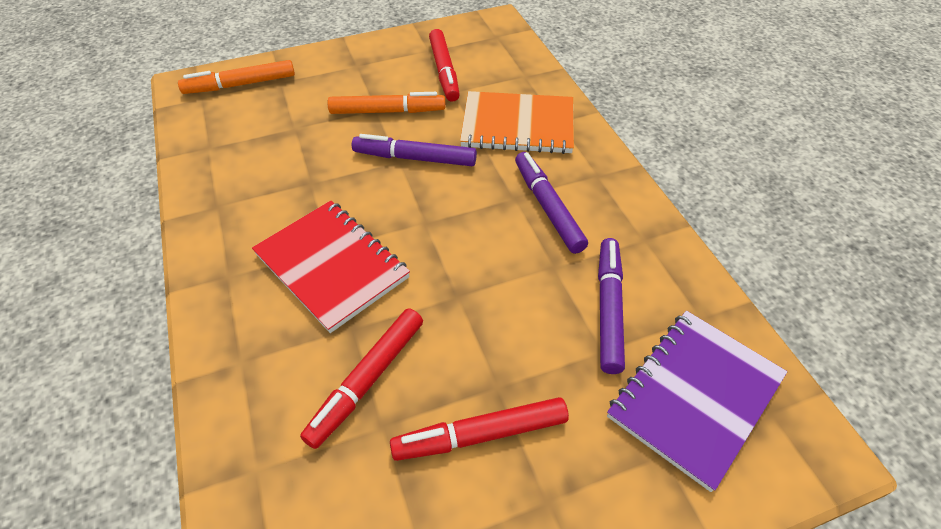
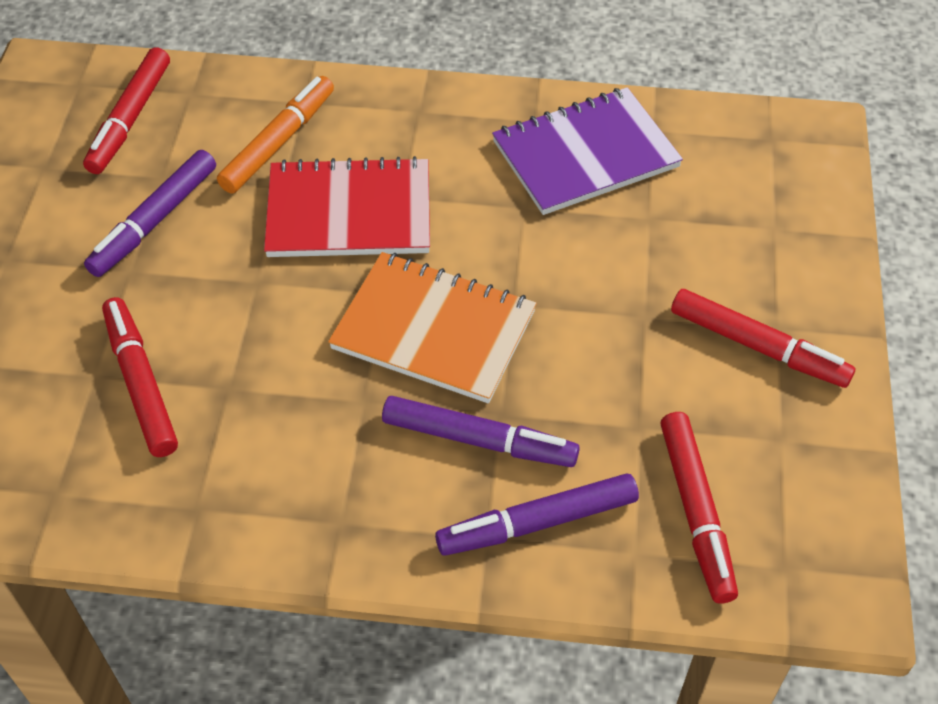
orange marker: 2 -> 1
red marker: 3 -> 4

